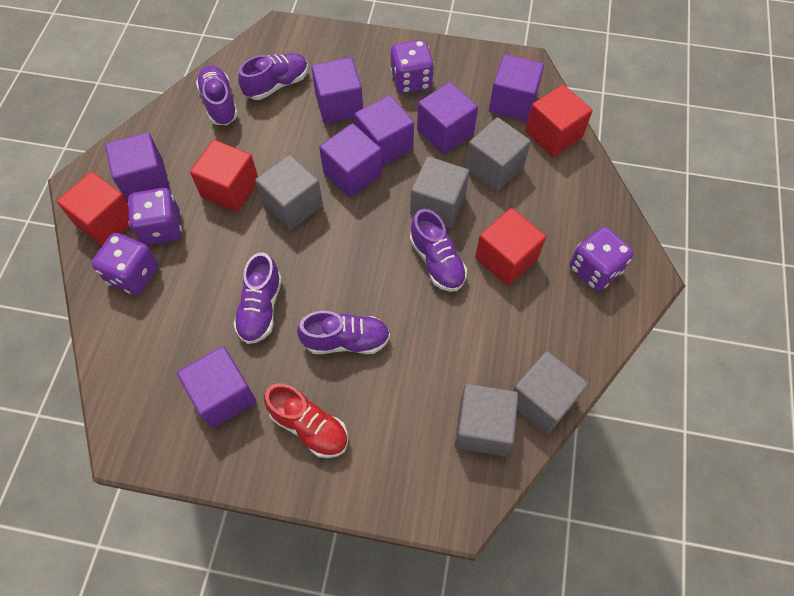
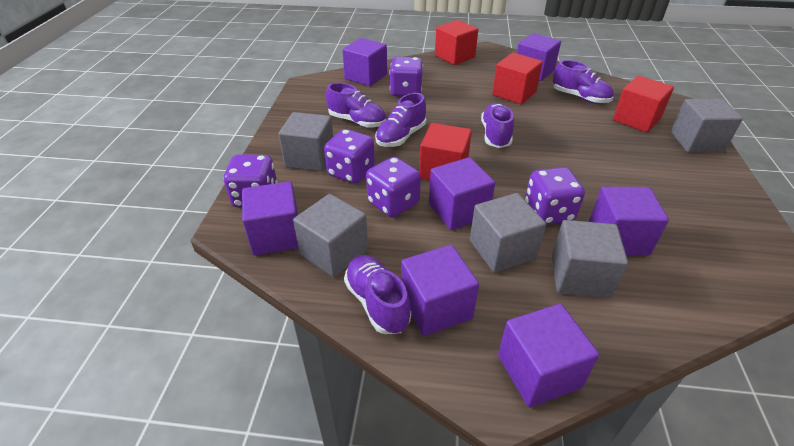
purple dice: 4 -> 5
red shoe: 1 -> 0

